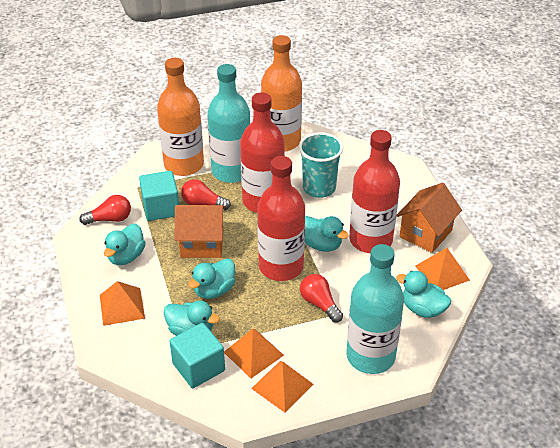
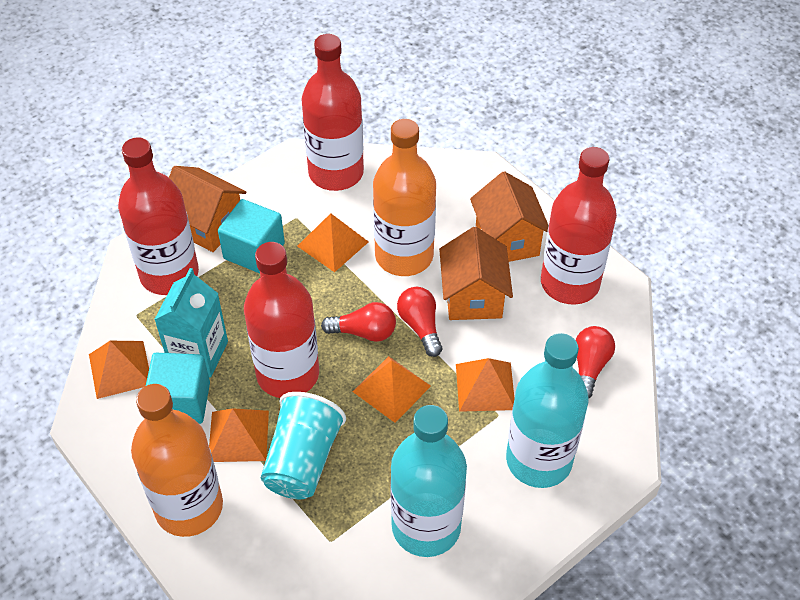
orange house: 2 -> 3
orange pyramid: 4 -> 5
red bottle: 3 -> 4
turquoise carton: 0 -> 1
turquoise duck: 5 -> 0

